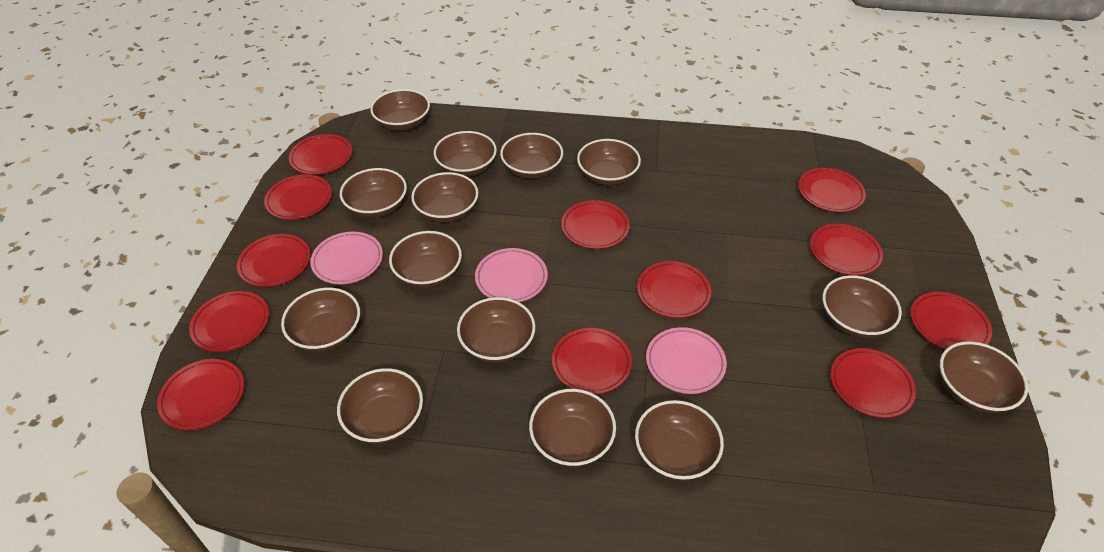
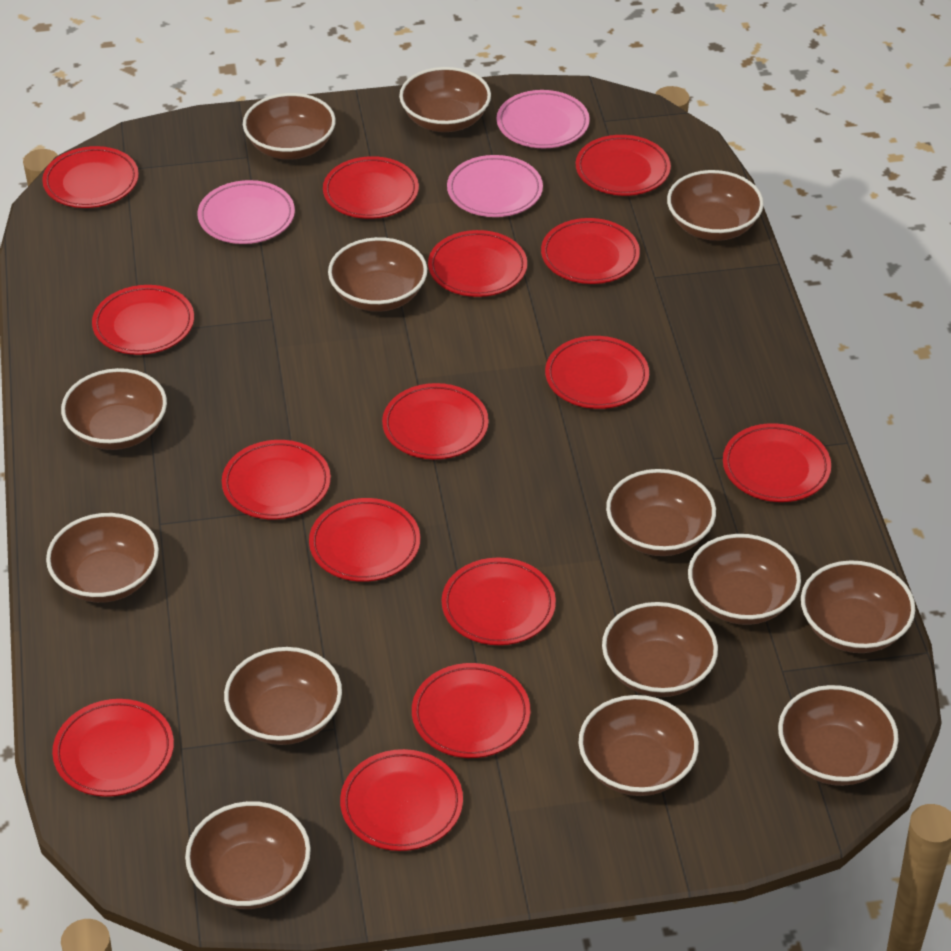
red plate: 12 -> 15

